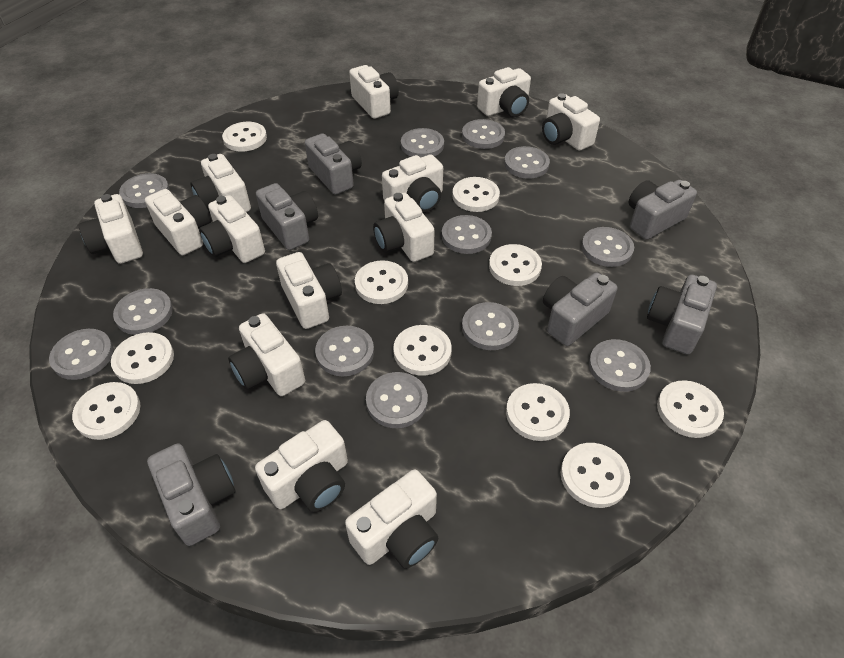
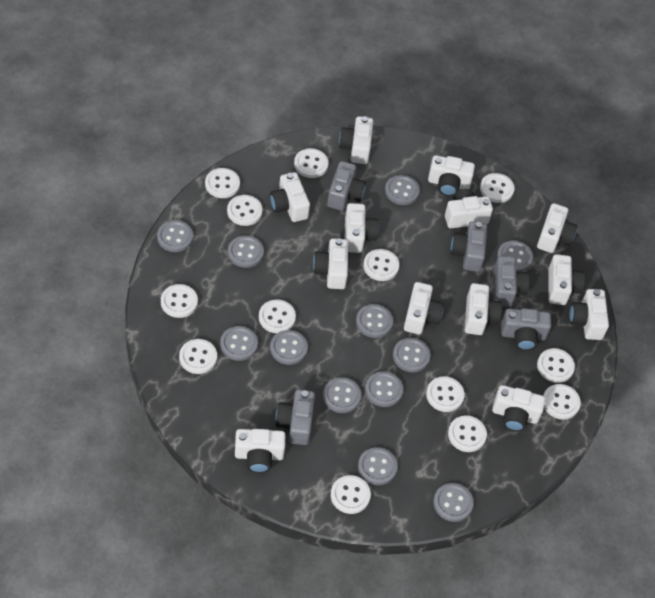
grey camera: 6 -> 5
white button: 10 -> 13

